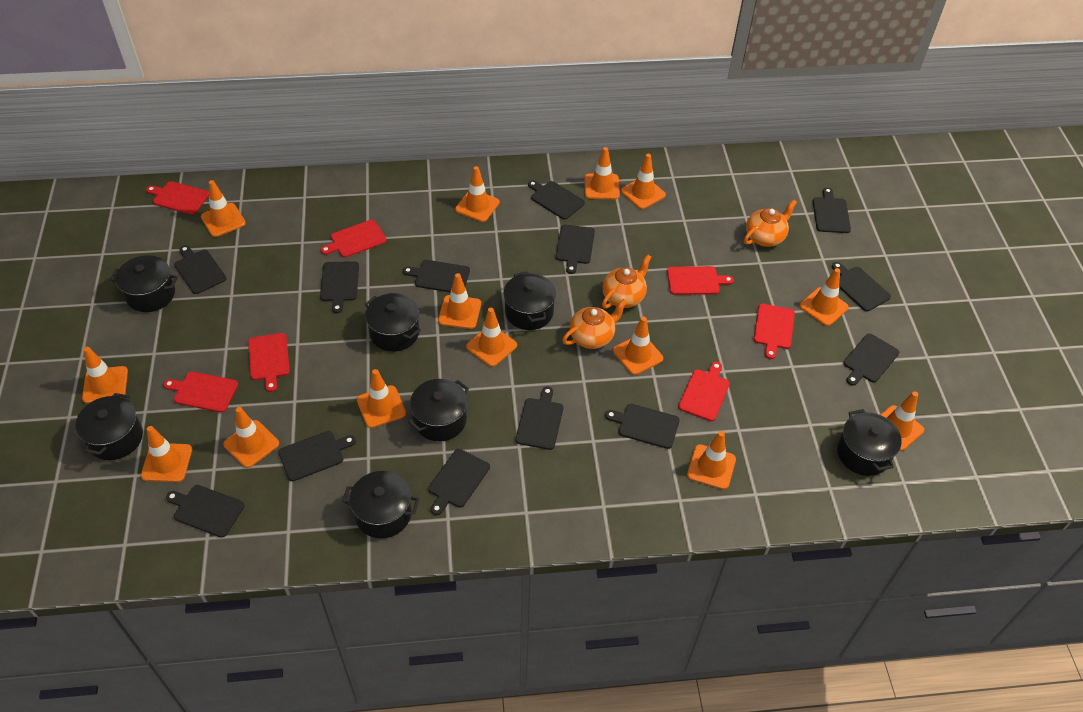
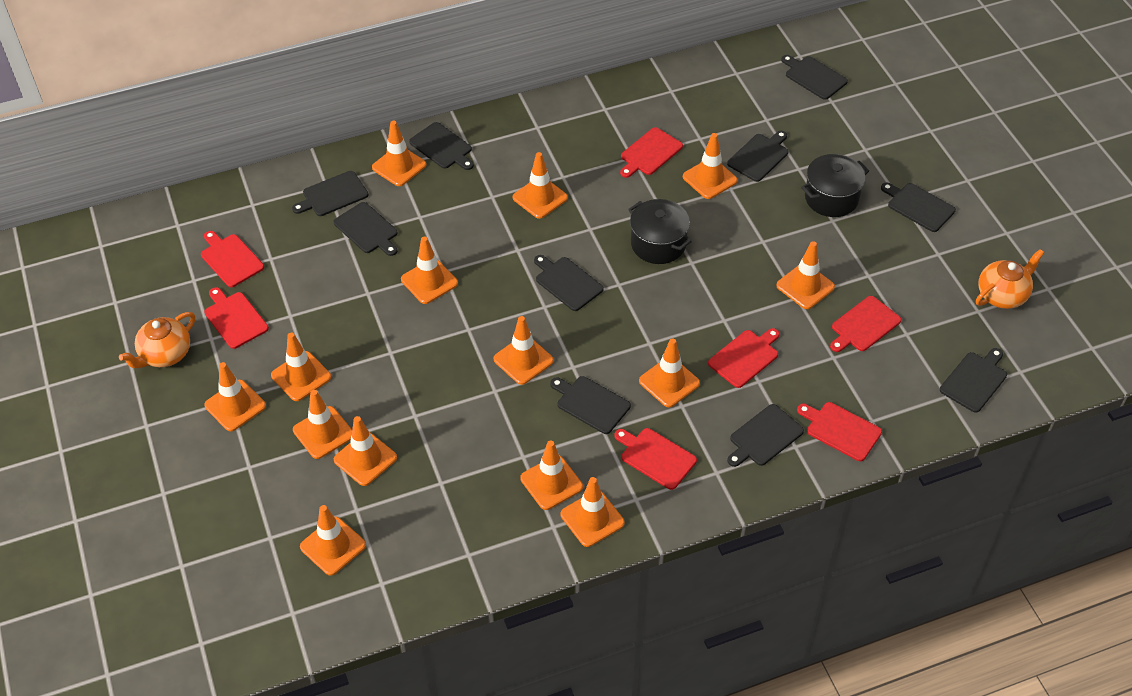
black cutting board: 13 -> 10
black pot: 7 -> 2
orange teapot: 3 -> 2

